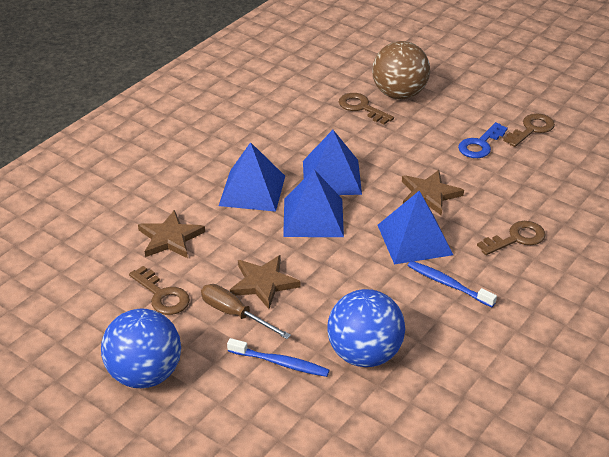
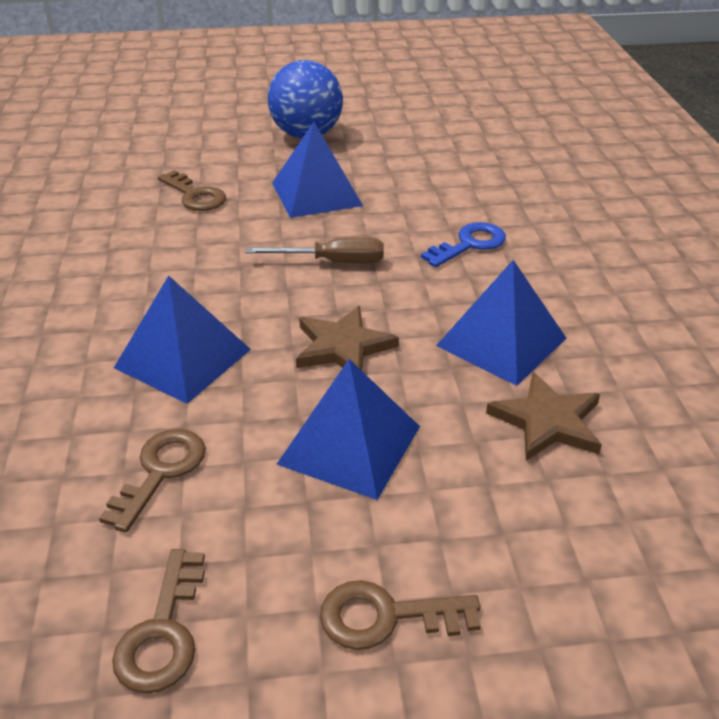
blue ball: 2 -> 1
blue toothbrush: 2 -> 0
brown ball: 1 -> 0
brown star: 3 -> 2

